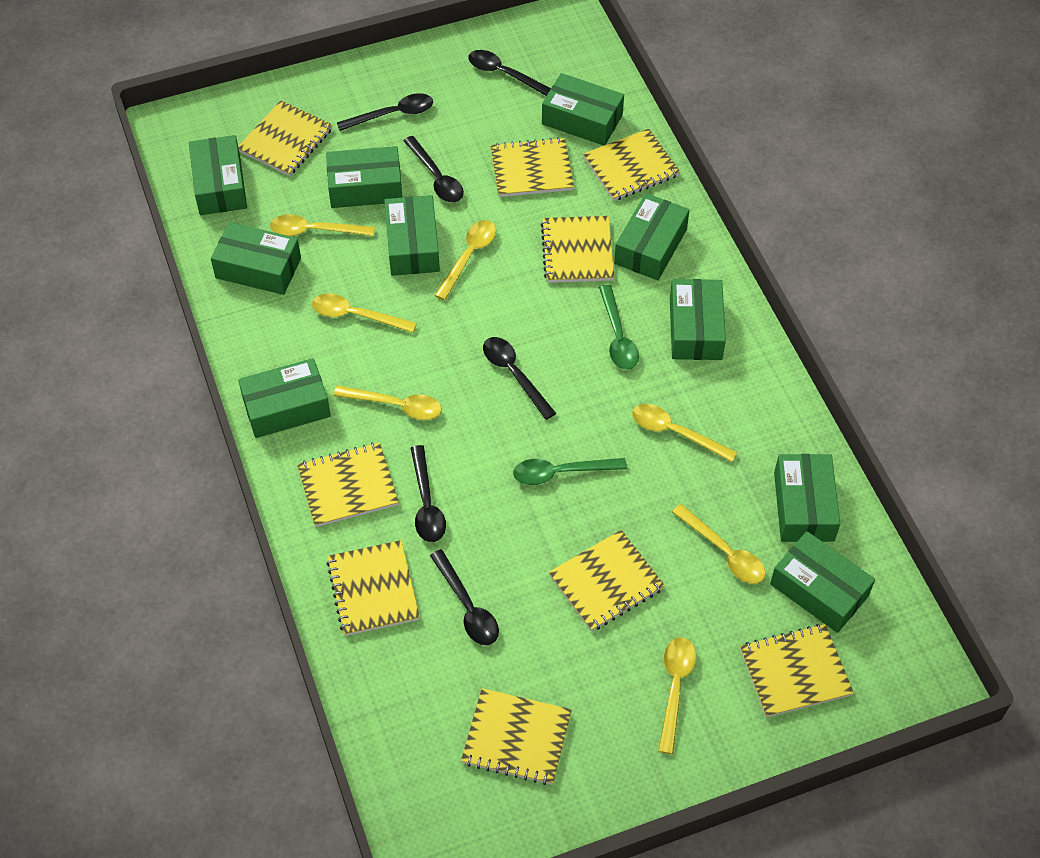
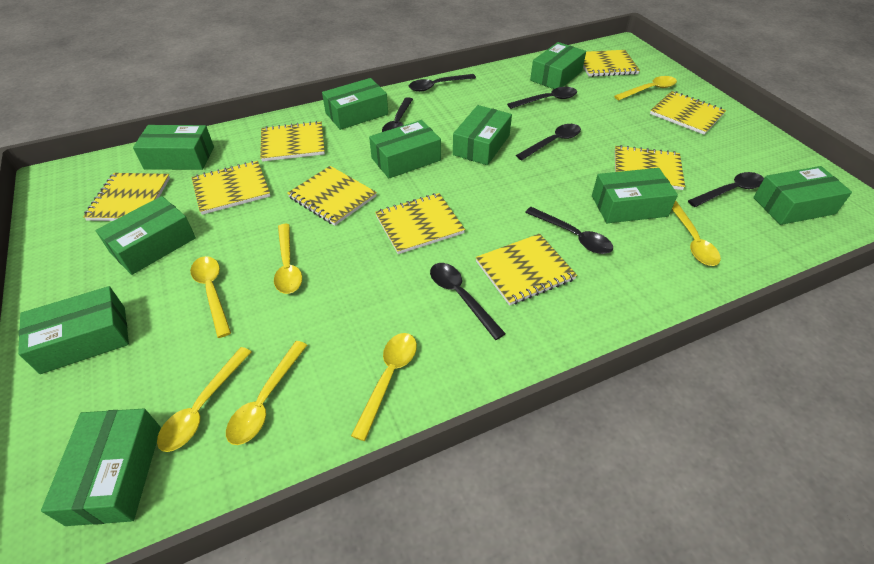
black spoon: 6 -> 7
green spoon: 2 -> 0

